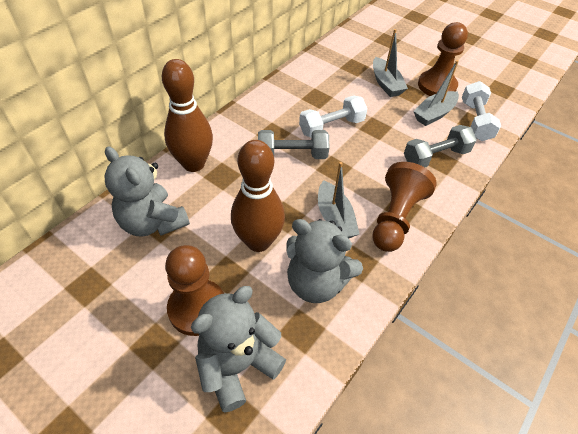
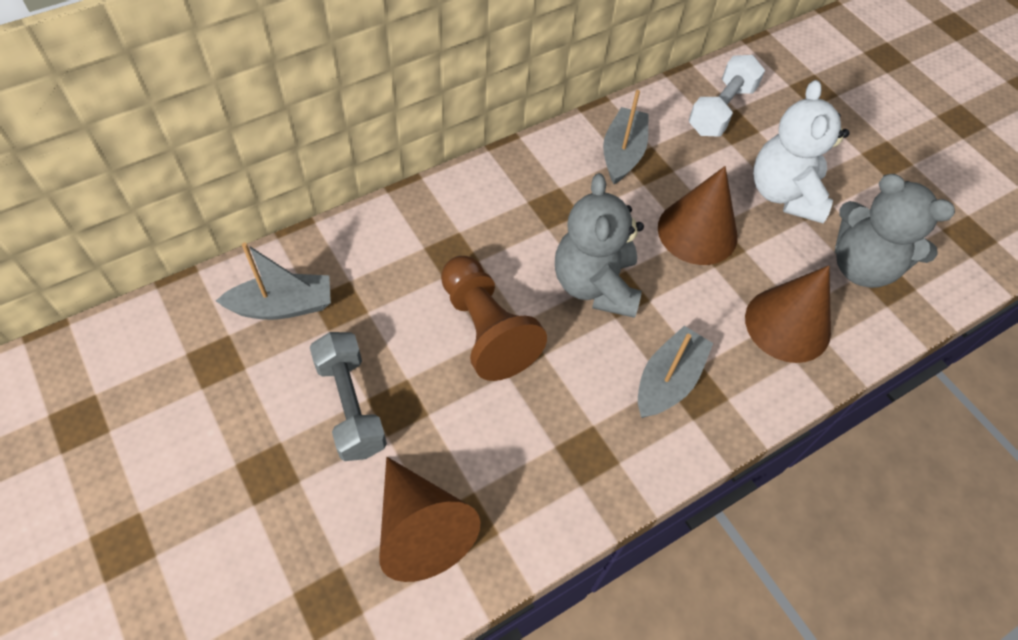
brown bowling pin: 2 -> 0
brown cone: 0 -> 3
brown pawn: 3 -> 1
grey dumbbell: 2 -> 1
grey teddy bear: 3 -> 2
white dumbbell: 2 -> 1
white teddy bear: 0 -> 1

